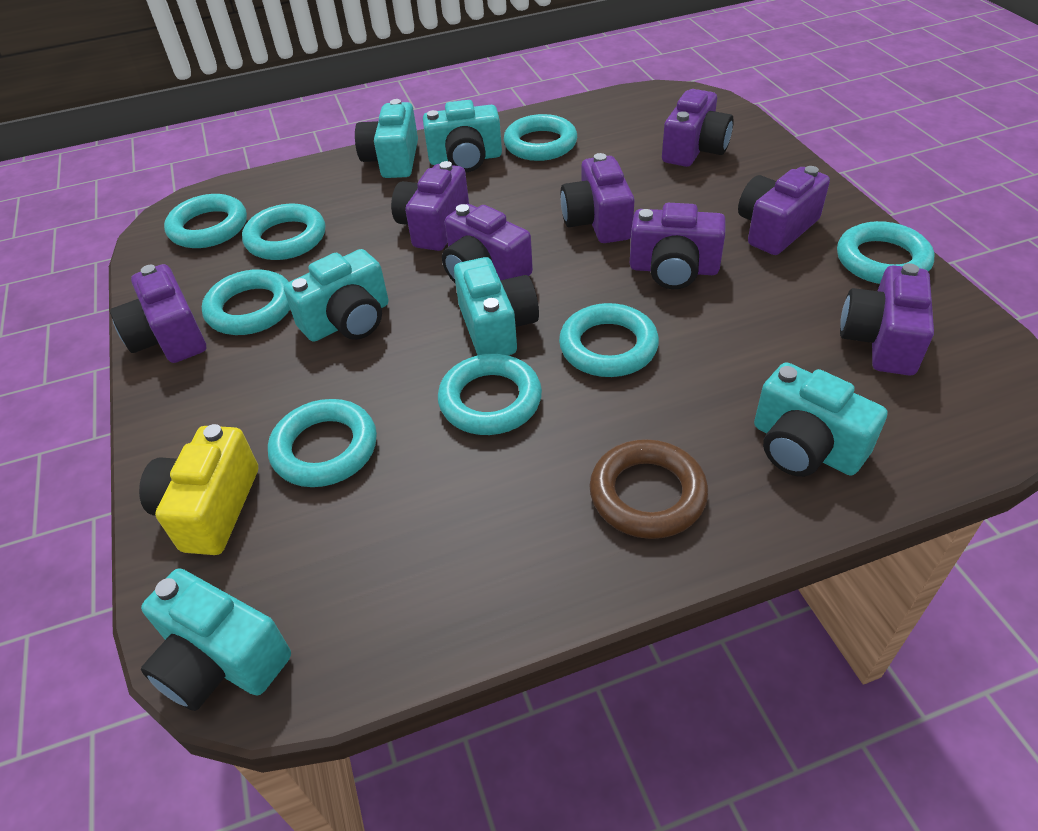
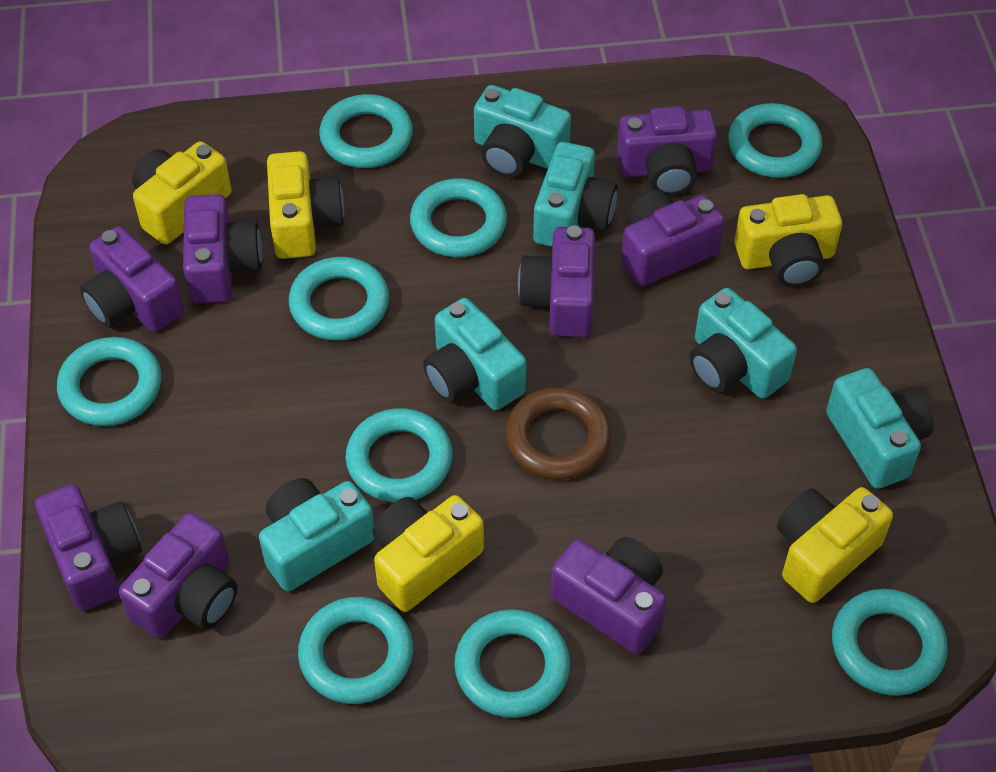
turquoise ring: 8 -> 9
yellow camera: 1 -> 5

